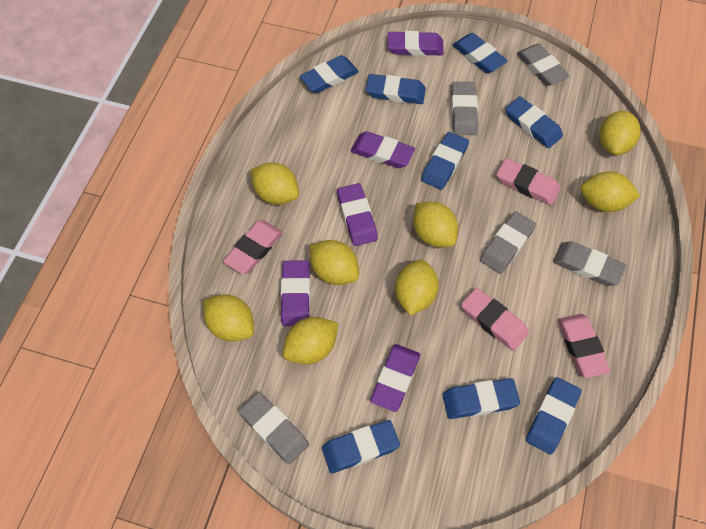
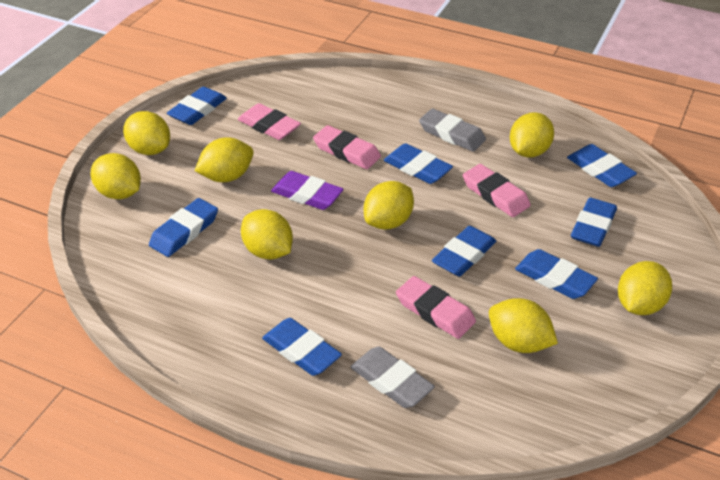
grey eraser: 5 -> 2
purple eraser: 5 -> 1

